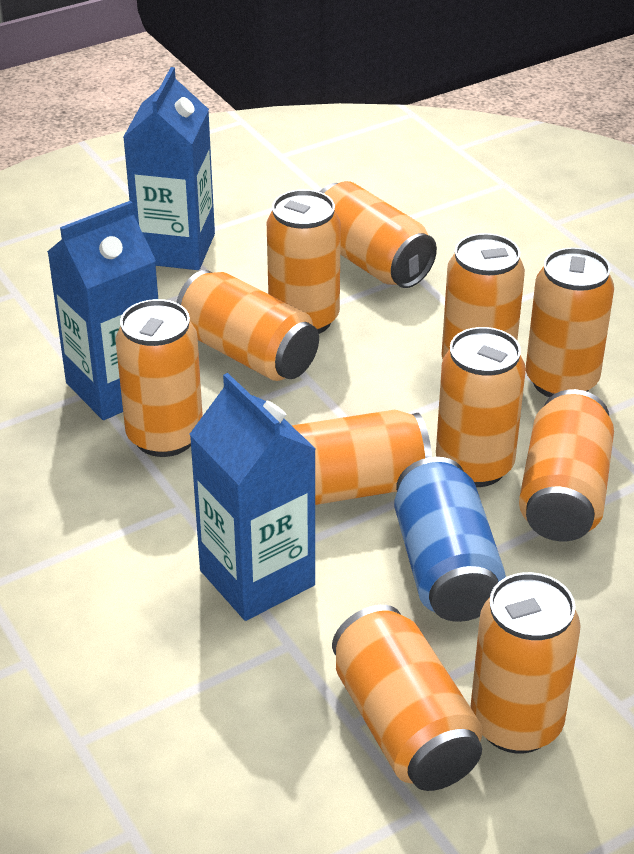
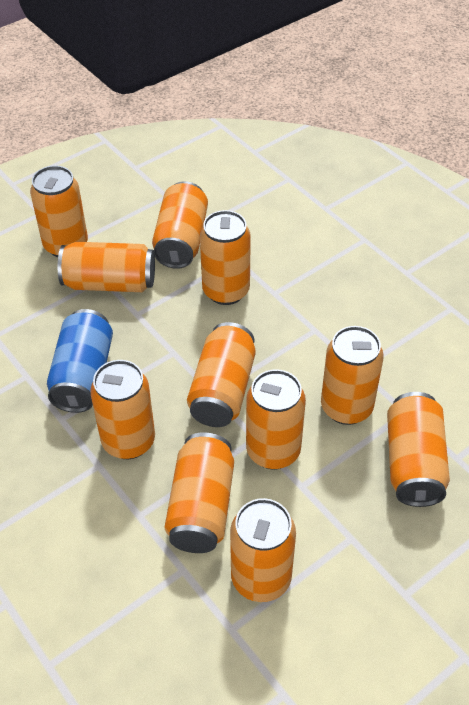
blue carton: 3 -> 0

